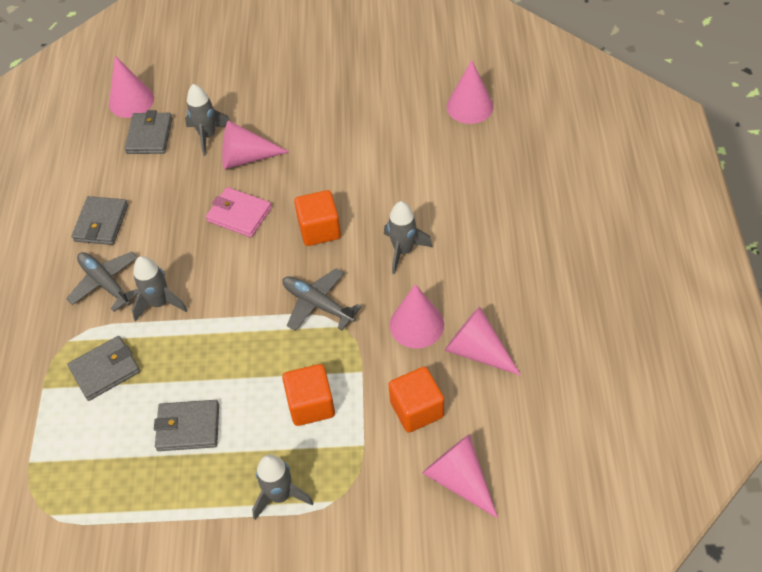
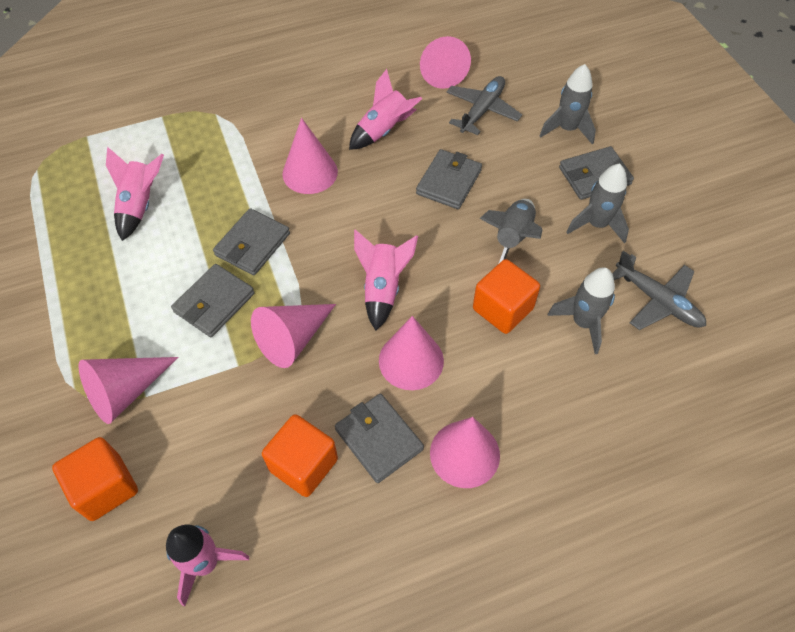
grey wallet: 4 -> 5
pink rocket: 0 -> 4
pink wallet: 1 -> 0

